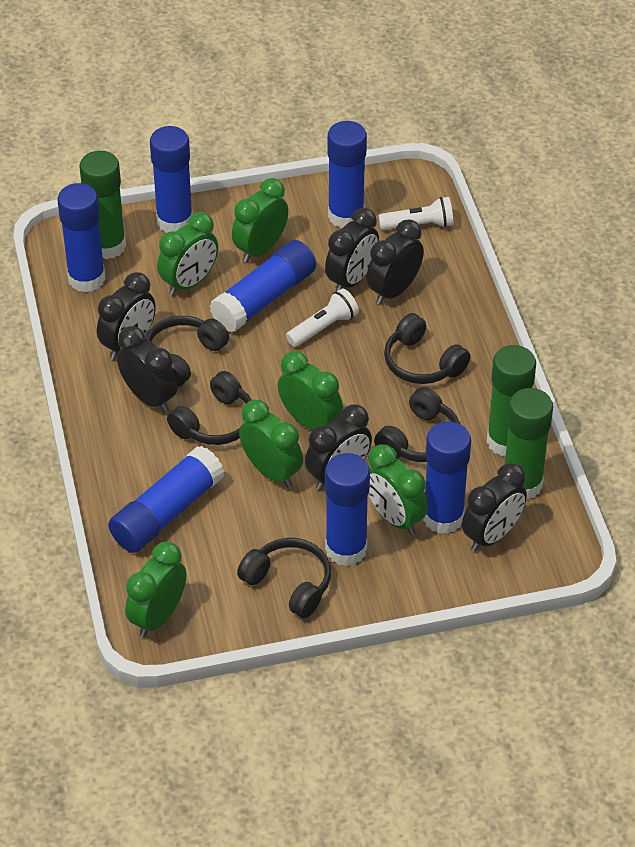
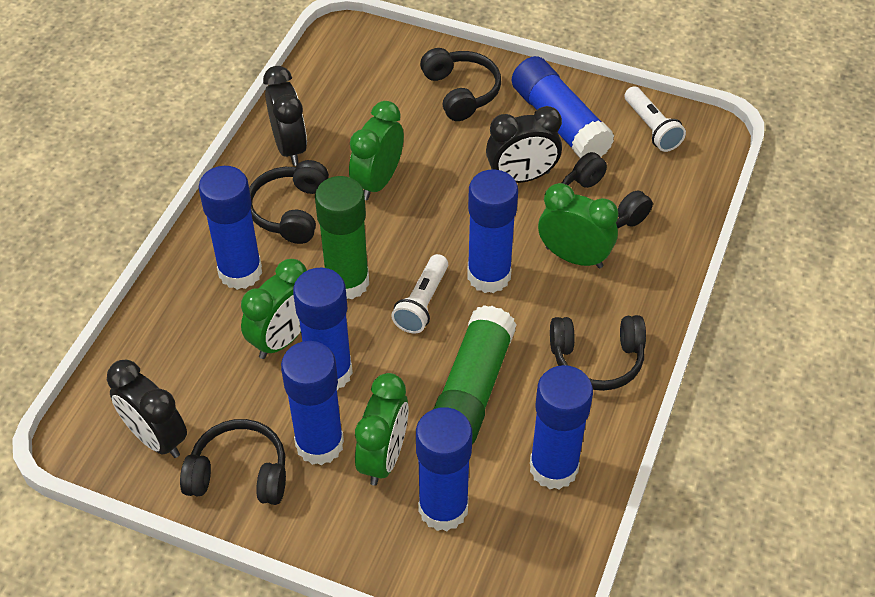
black clock: 6 -> 3
green clock: 6 -> 4
green glue stick: 3 -> 2

